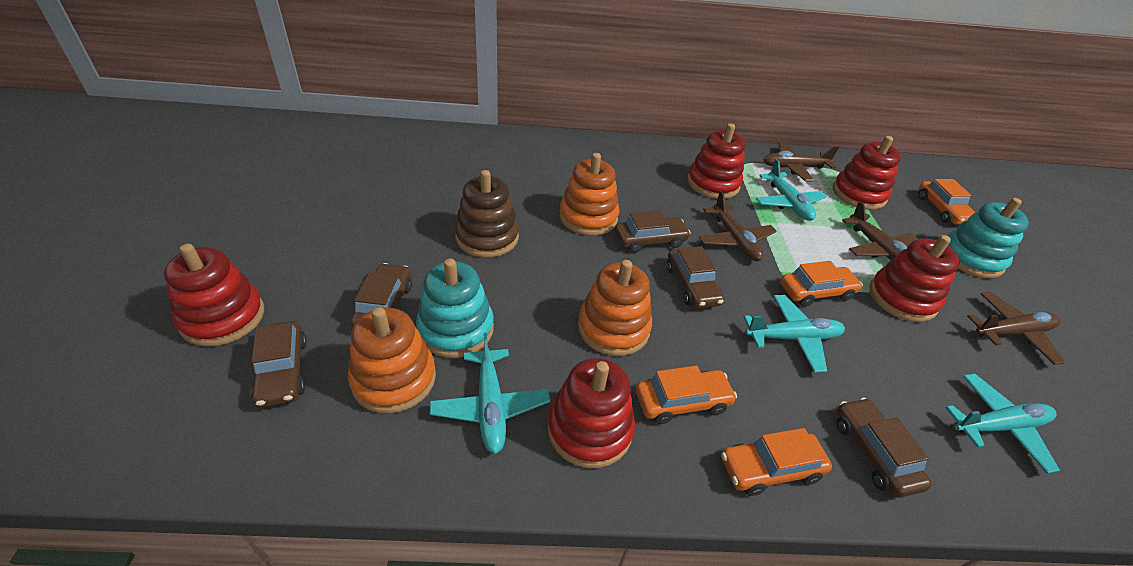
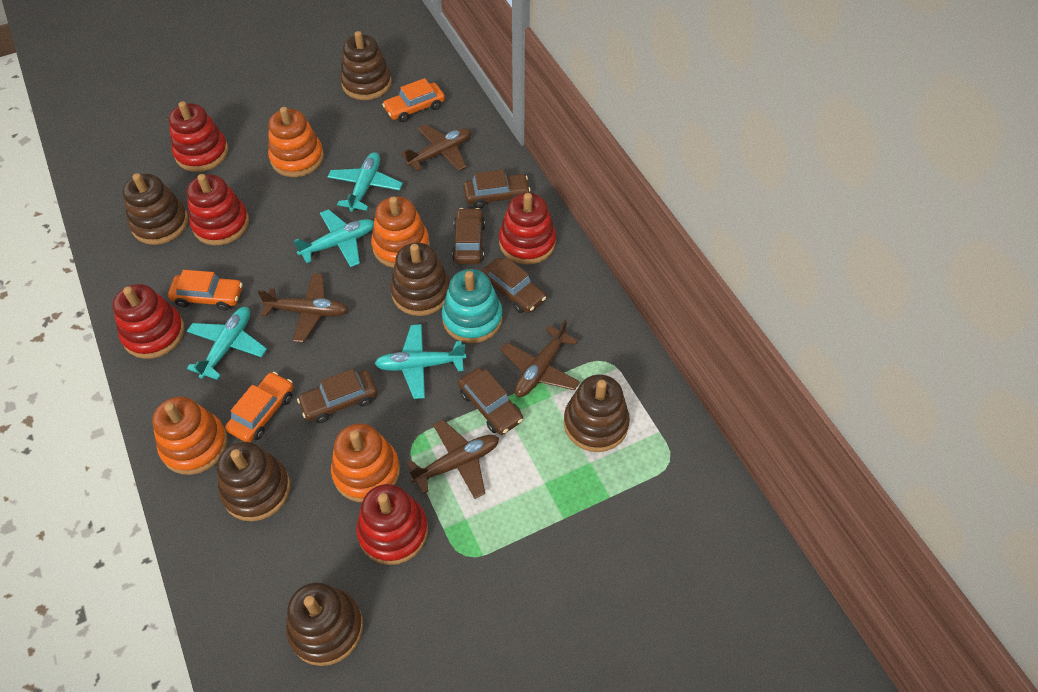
brown stacking toy: 1 -> 6
orange car: 4 -> 3
orange stacking toy: 3 -> 4
turquoise stacking toy: 2 -> 1

